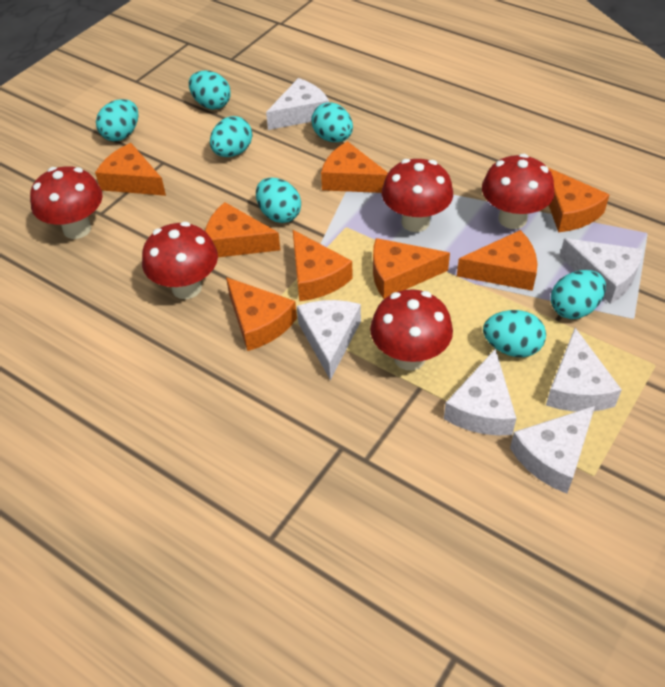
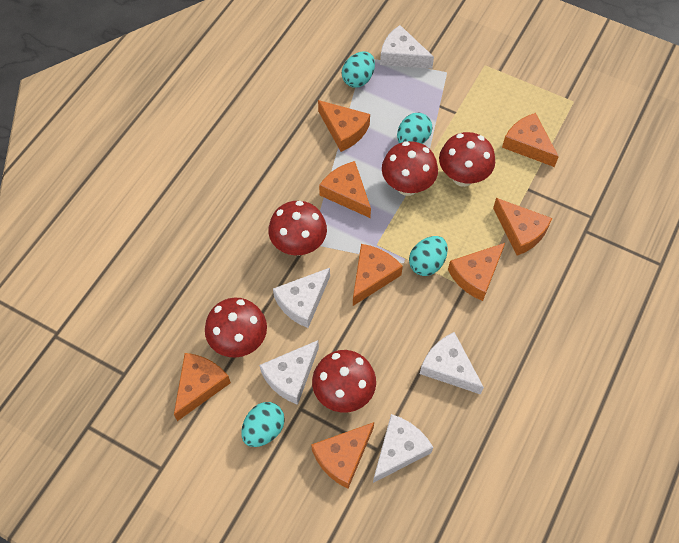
turquoise egg: 7 -> 4
white cheese: 6 -> 5

